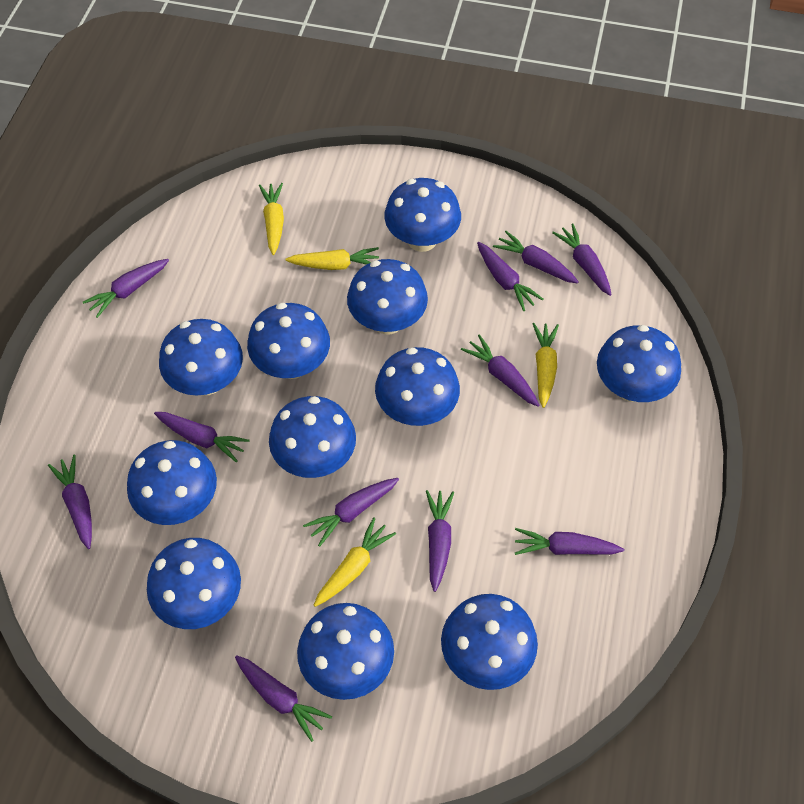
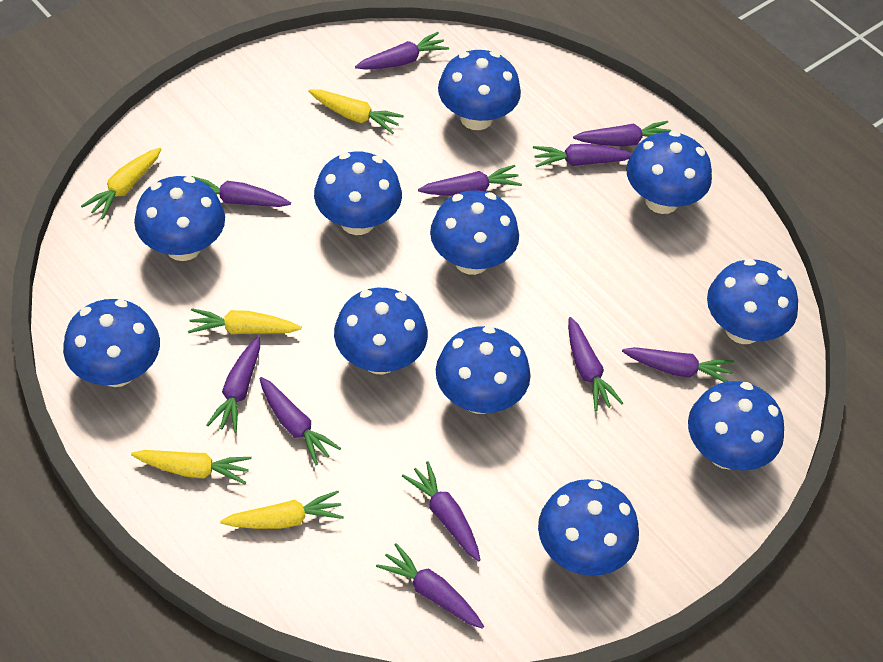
yellow carrot: 4 -> 5

